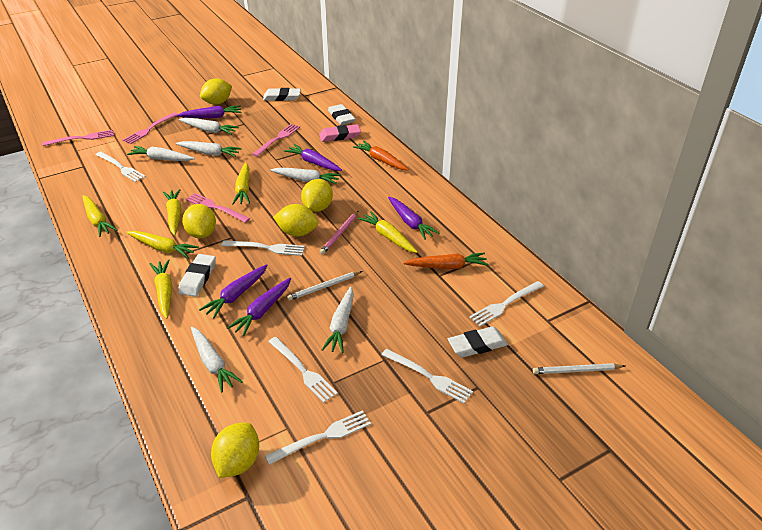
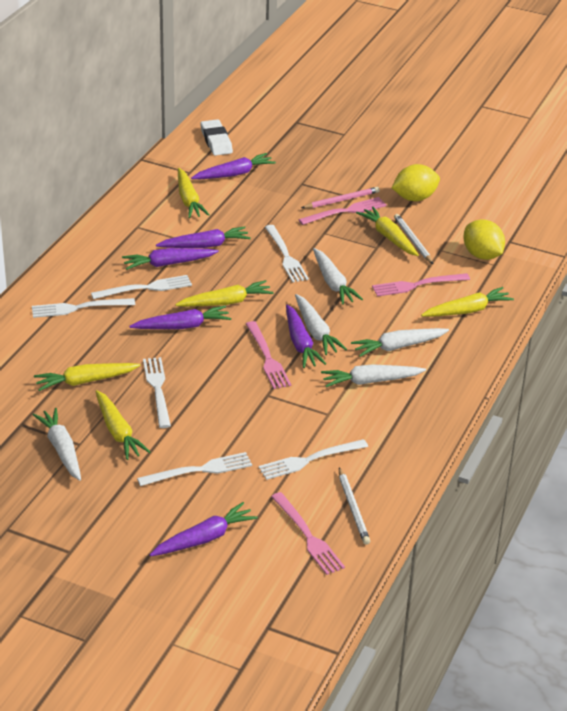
orange carrot: 2 -> 0
pink eraser: 1 -> 0
purple carrot: 5 -> 6
white carrot: 6 -> 5
white eraser: 4 -> 1
yellow lemon: 5 -> 2

